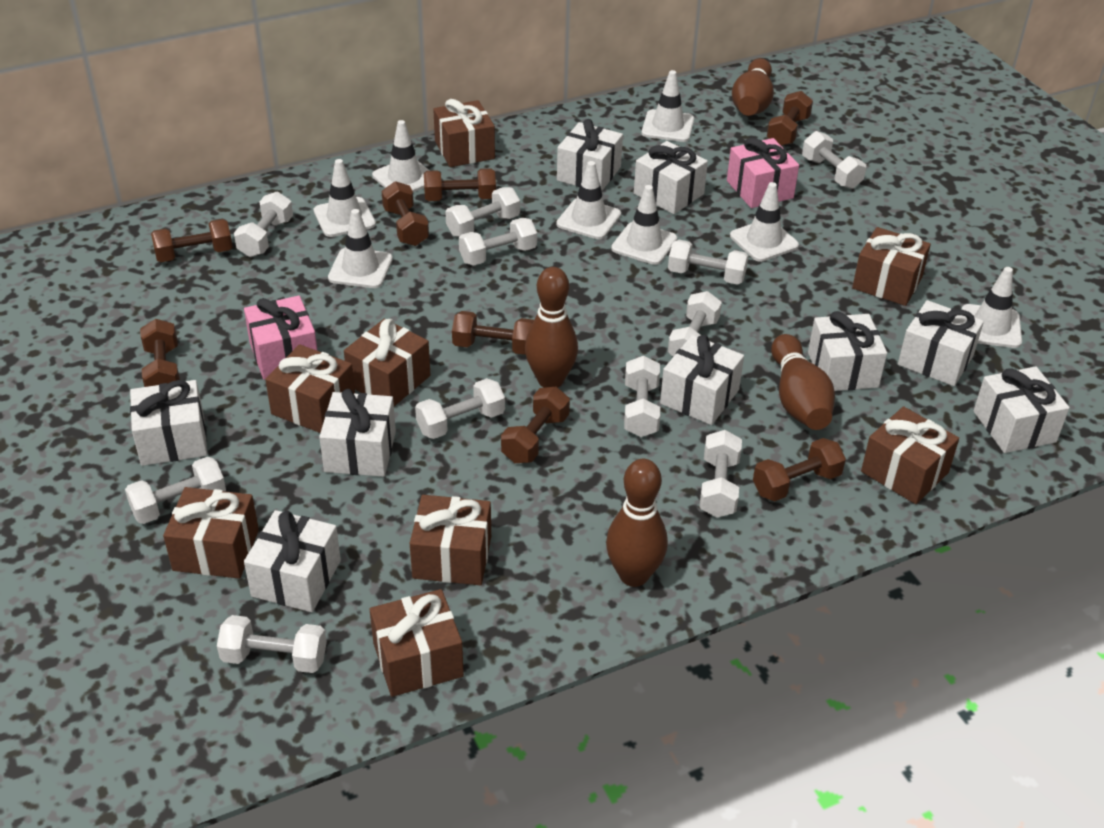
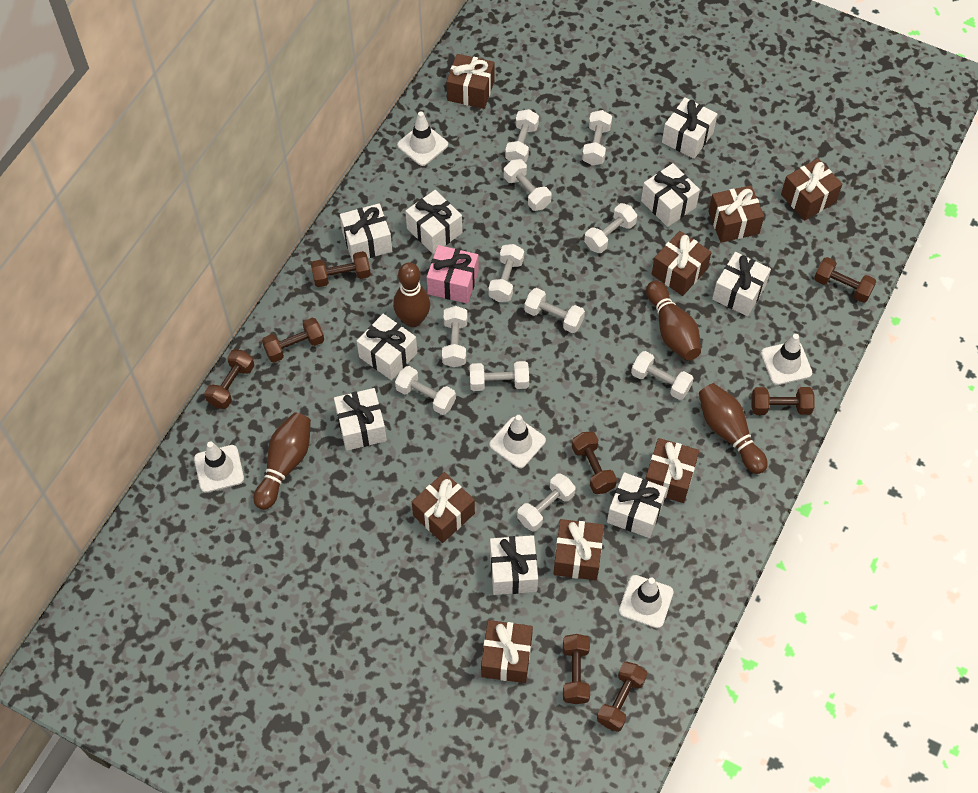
pink gift: 2 -> 1
white traffic cone: 8 -> 5

